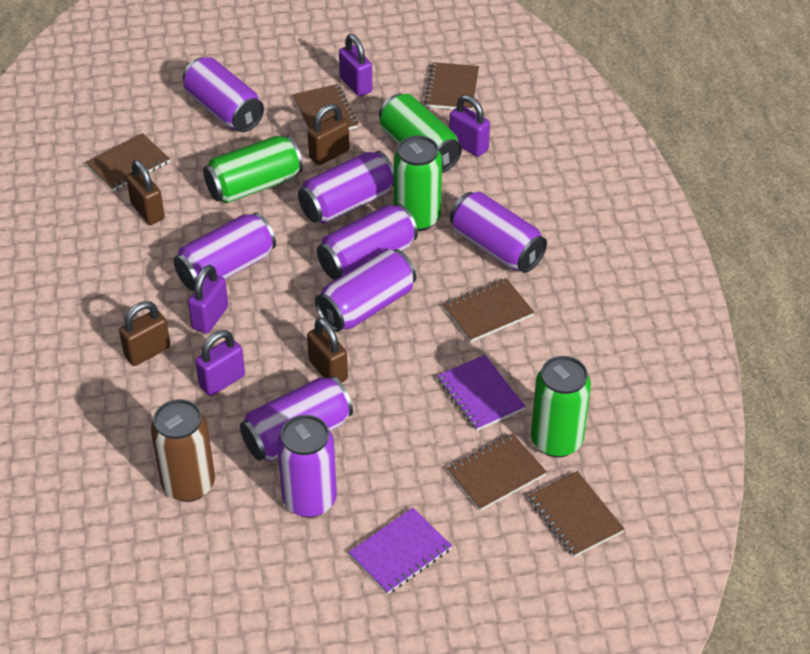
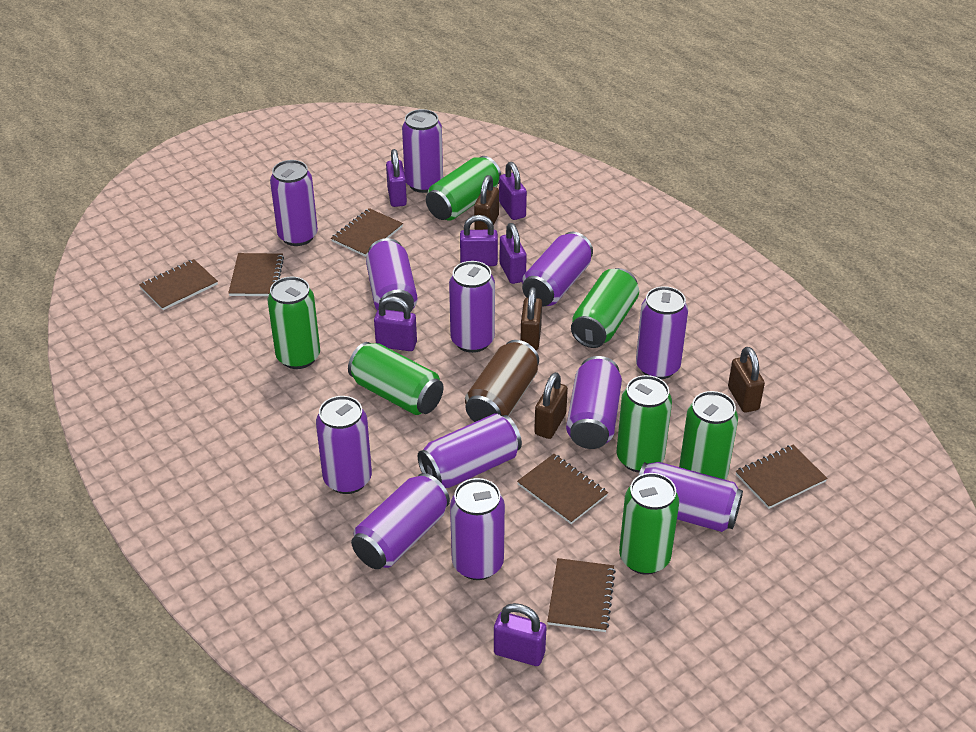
green can: 4 -> 7
purple can: 8 -> 12
purple notebook: 2 -> 0
purple padlock: 4 -> 6

